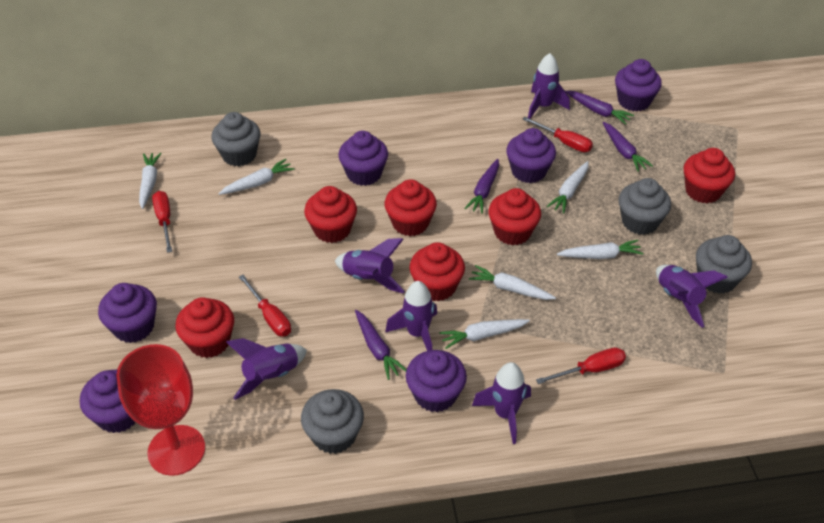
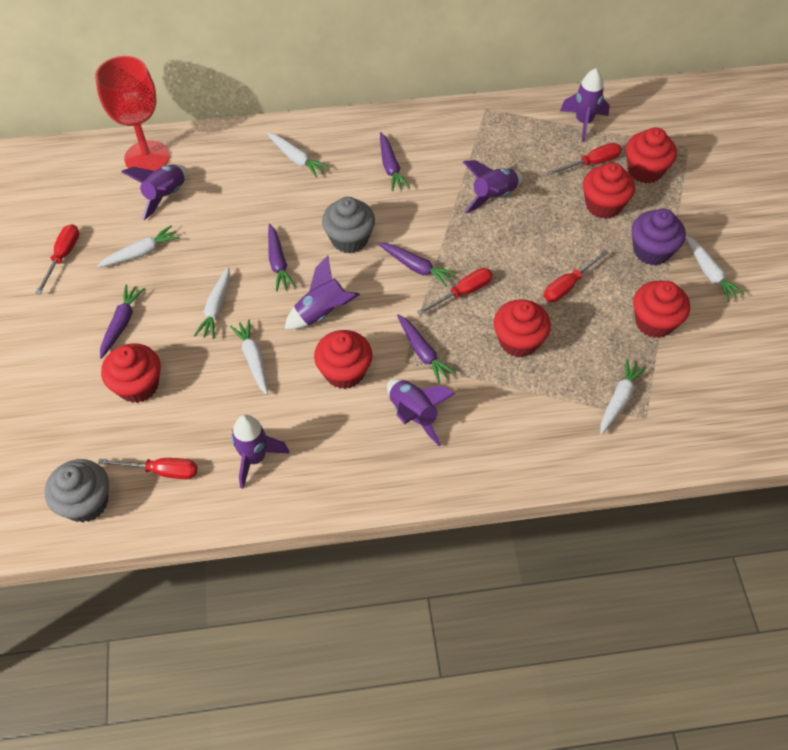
grey cupcake: 4 -> 2
purple carrot: 4 -> 5
purple cupcake: 6 -> 1
red screwdriver: 4 -> 5

